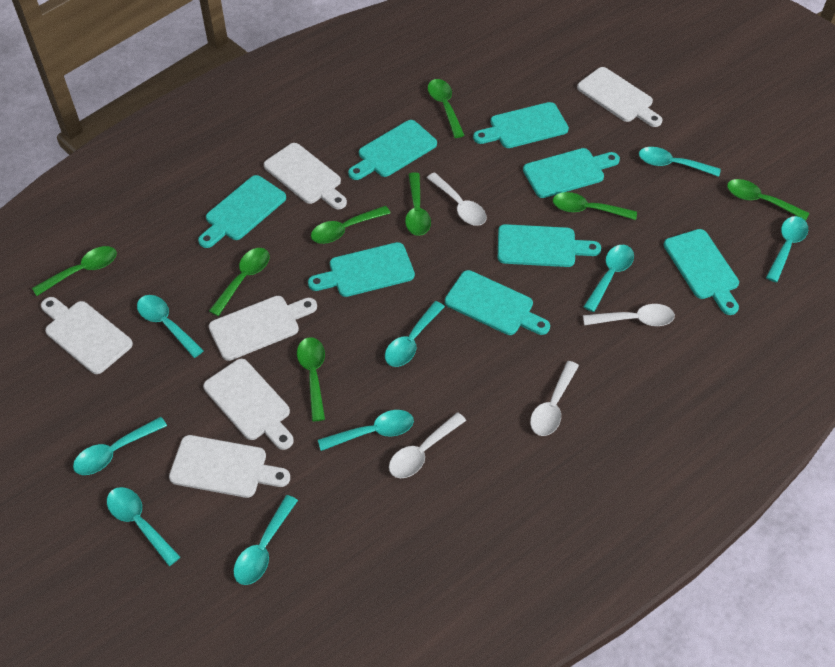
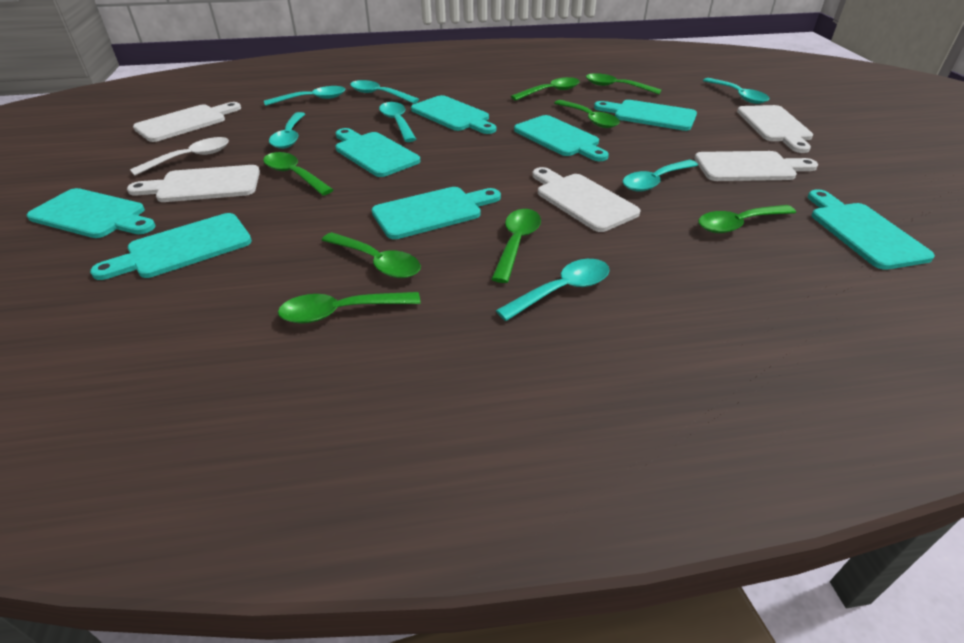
turquoise spoon: 9 -> 7
white cutting board: 6 -> 5
white spoon: 4 -> 1

